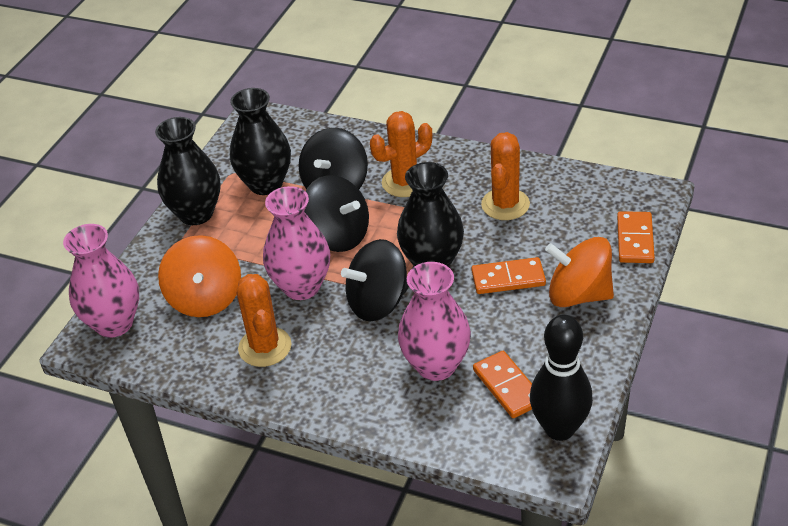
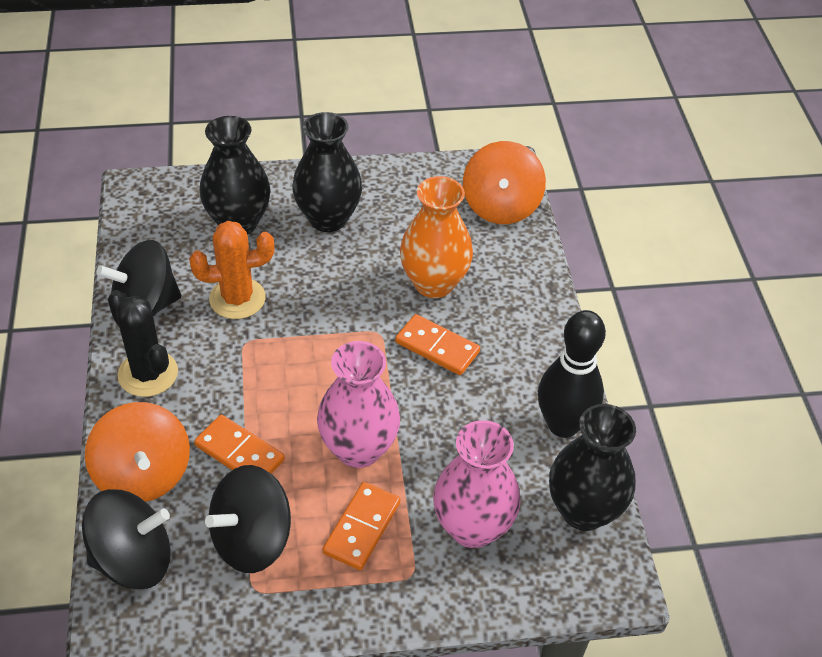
black cactus: 0 -> 1
orange cactus: 3 -> 1
orange vase: 0 -> 1
pink vase: 3 -> 2

